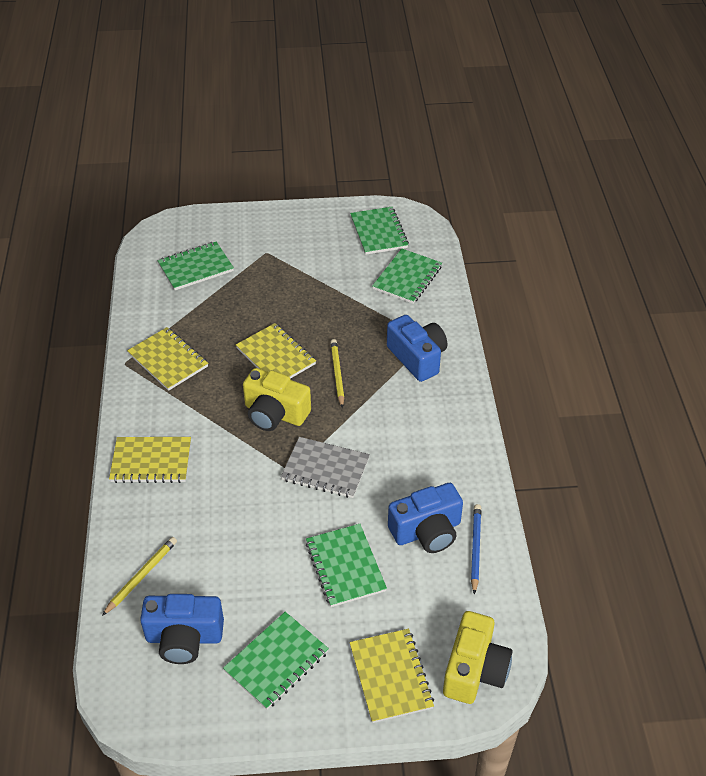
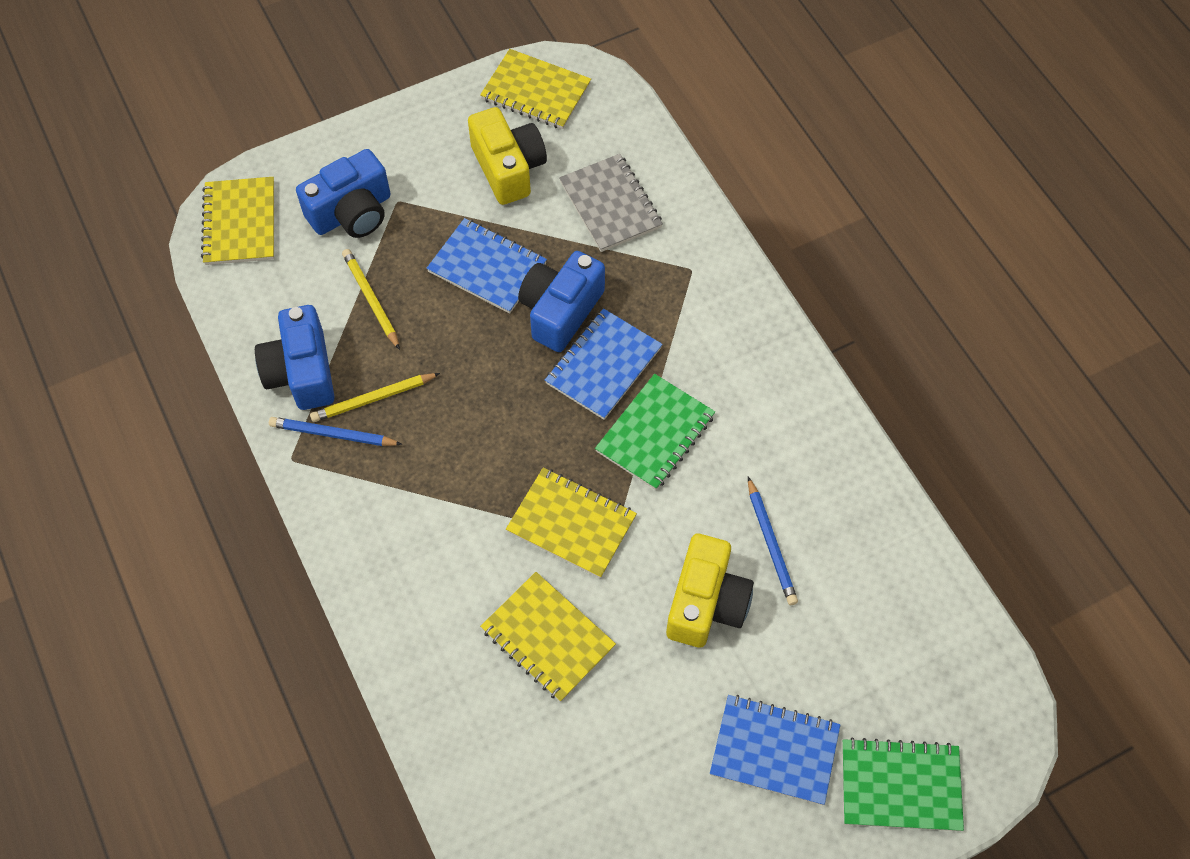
blue notebook: 0 -> 3
blue pencil: 1 -> 2
green notebook: 5 -> 2

